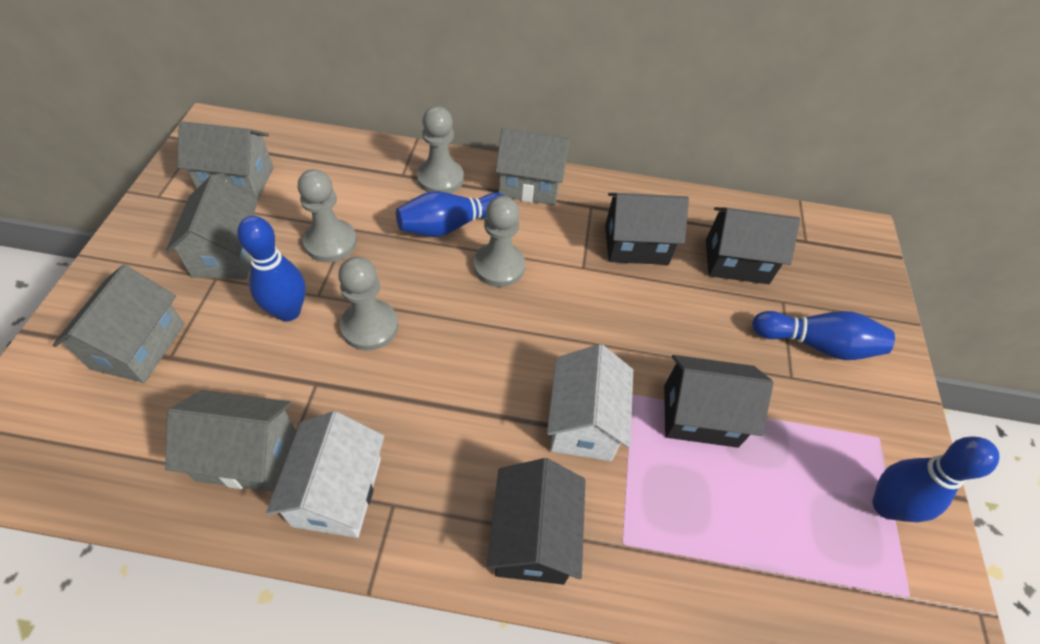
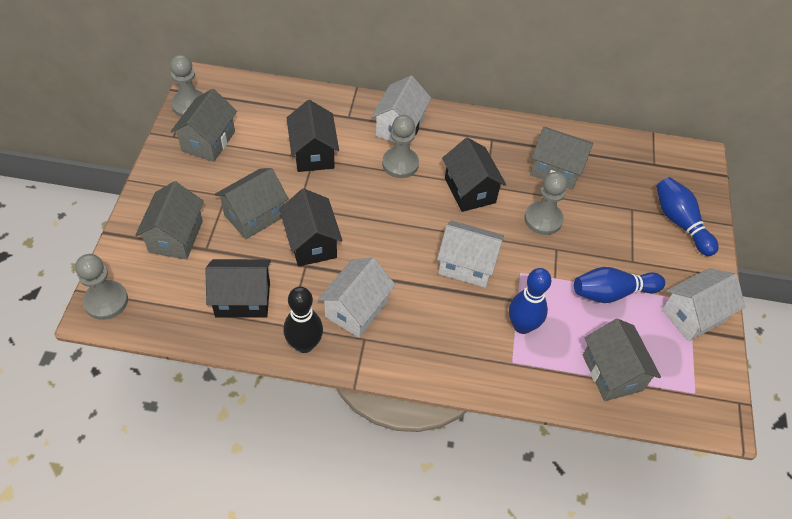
black bowling pin: 0 -> 1
blue bowling pin: 4 -> 3
white house: 2 -> 4

